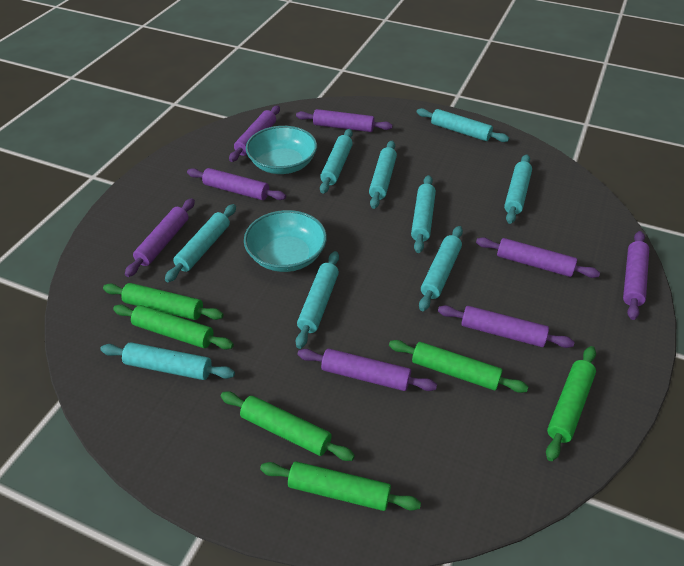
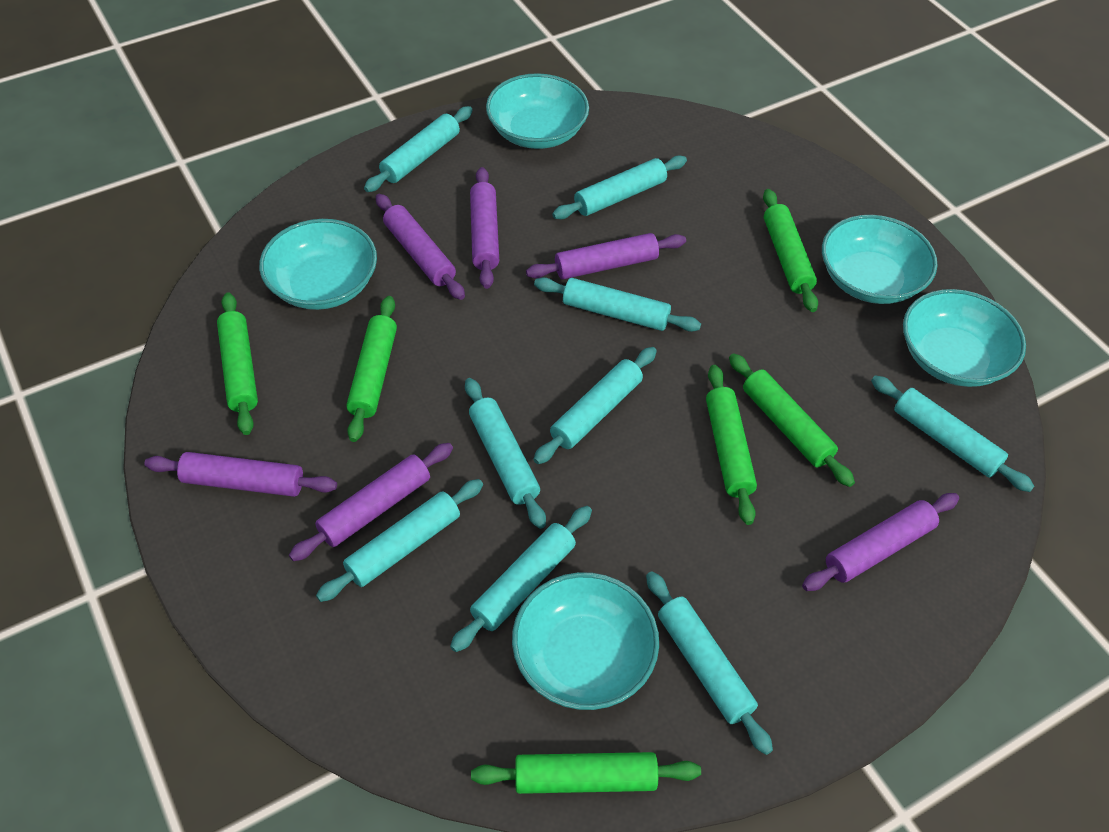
purple rolling pin: 8 -> 6
turquoise bowl: 2 -> 5

